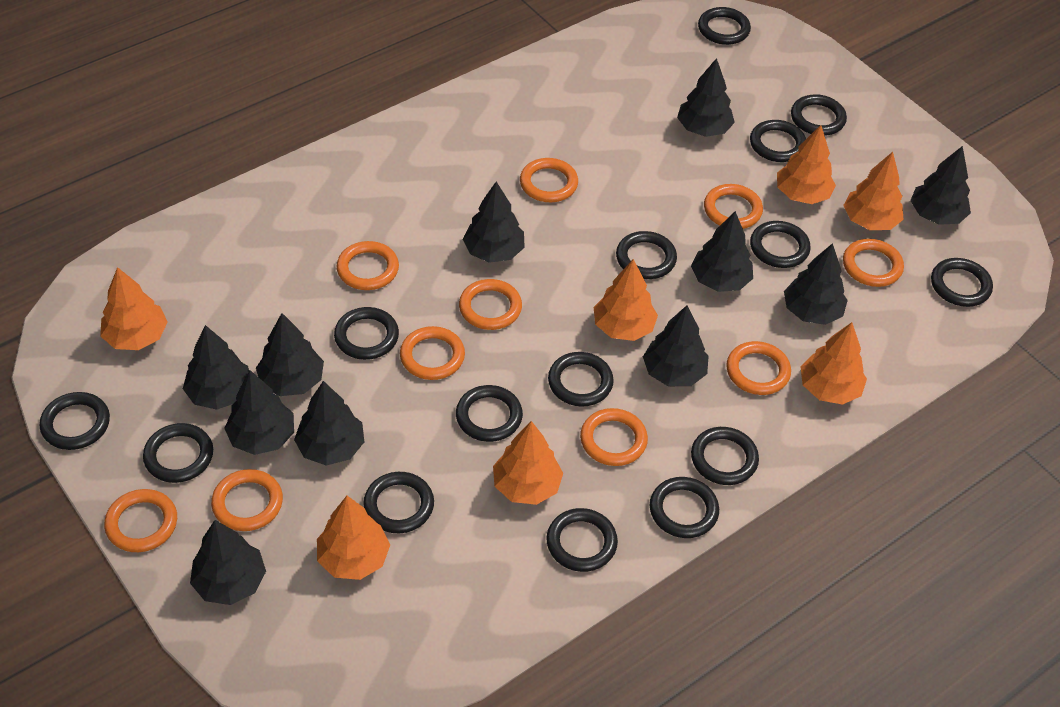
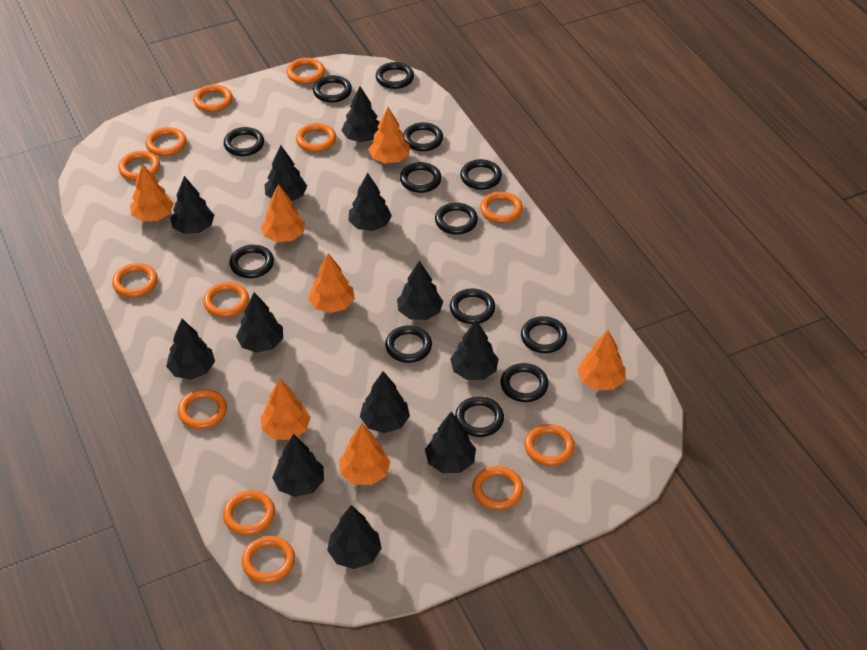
black ring: 15 -> 13
black tree: 11 -> 12
orange ring: 10 -> 13

